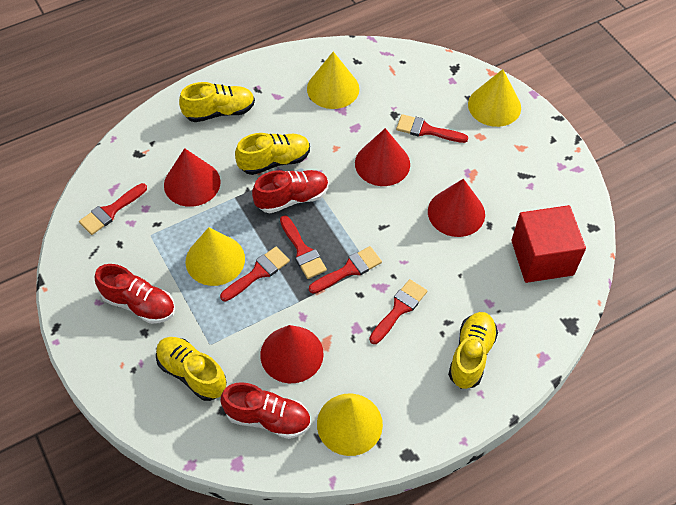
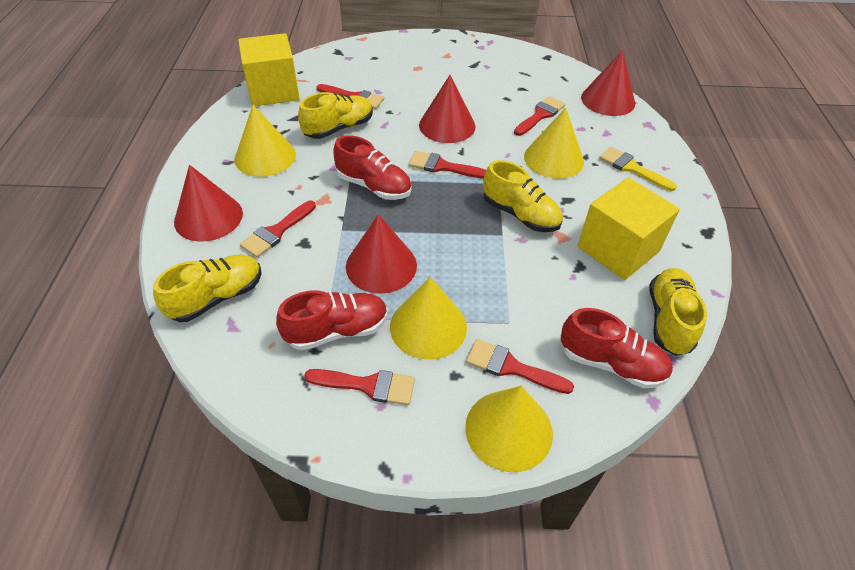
red cube: 1 -> 0
yellow brush: 0 -> 1
yellow cube: 0 -> 2

